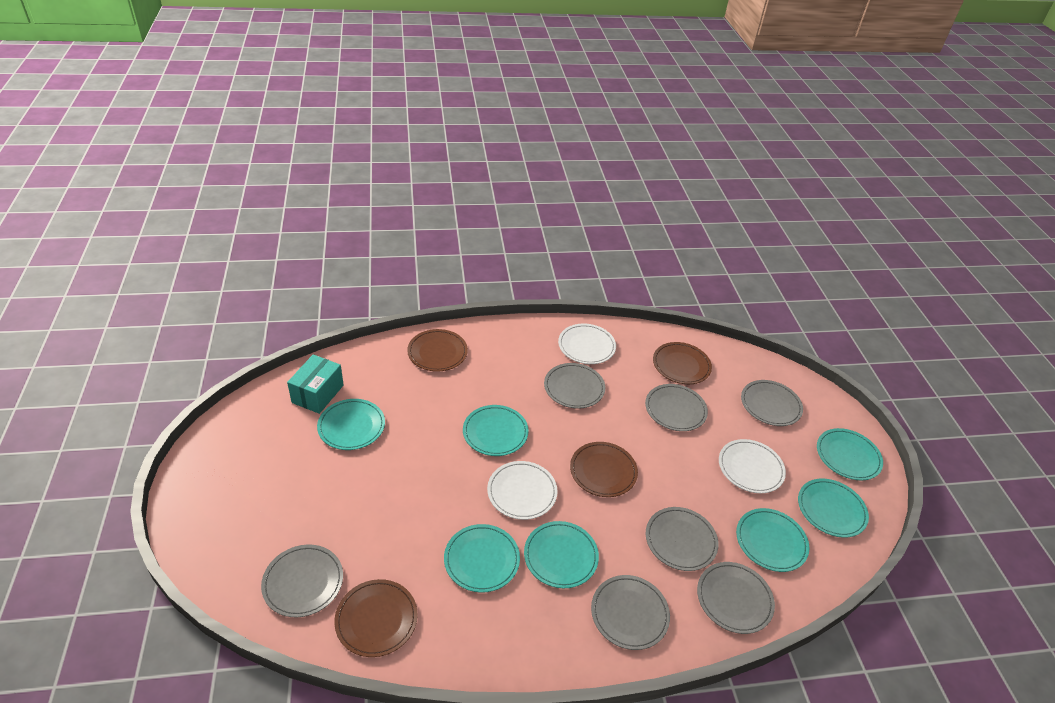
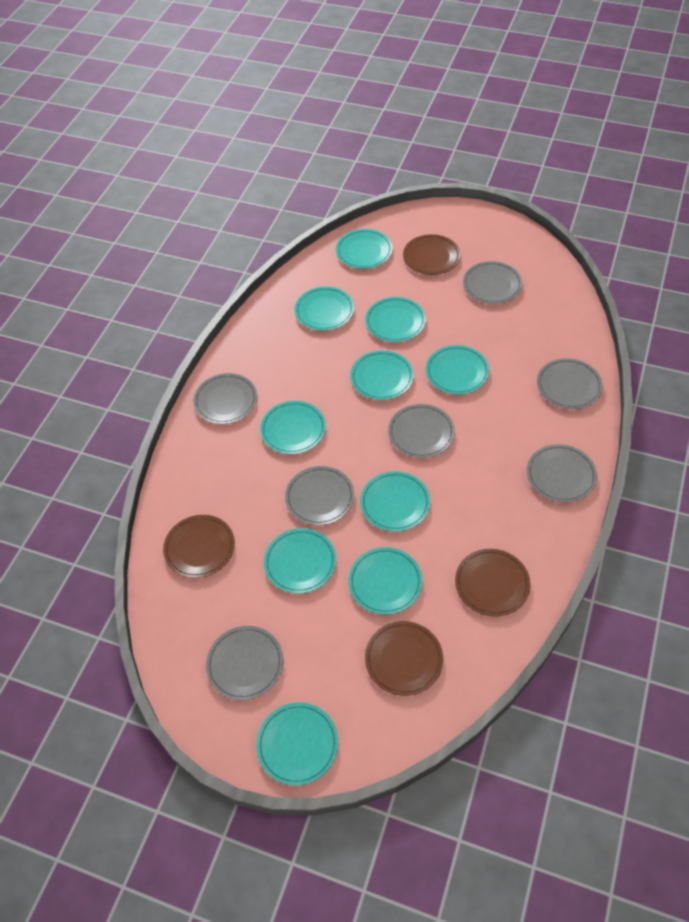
turquoise box: 1 -> 0
turquoise plate: 7 -> 10
white plate: 3 -> 0

